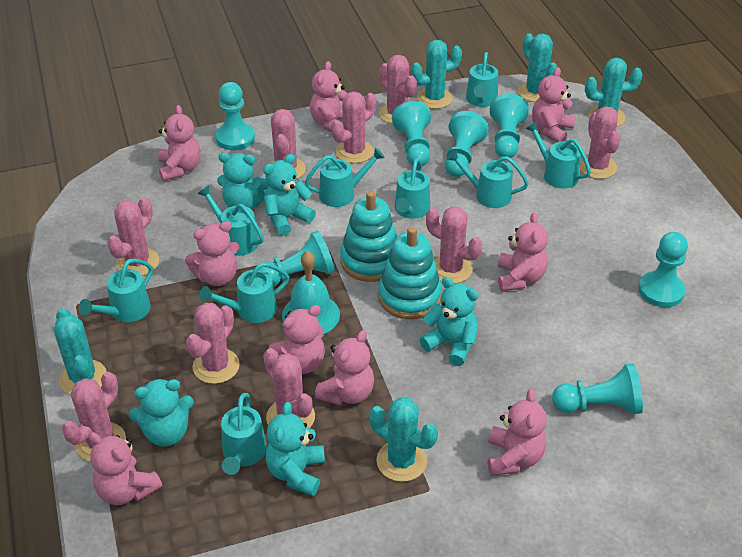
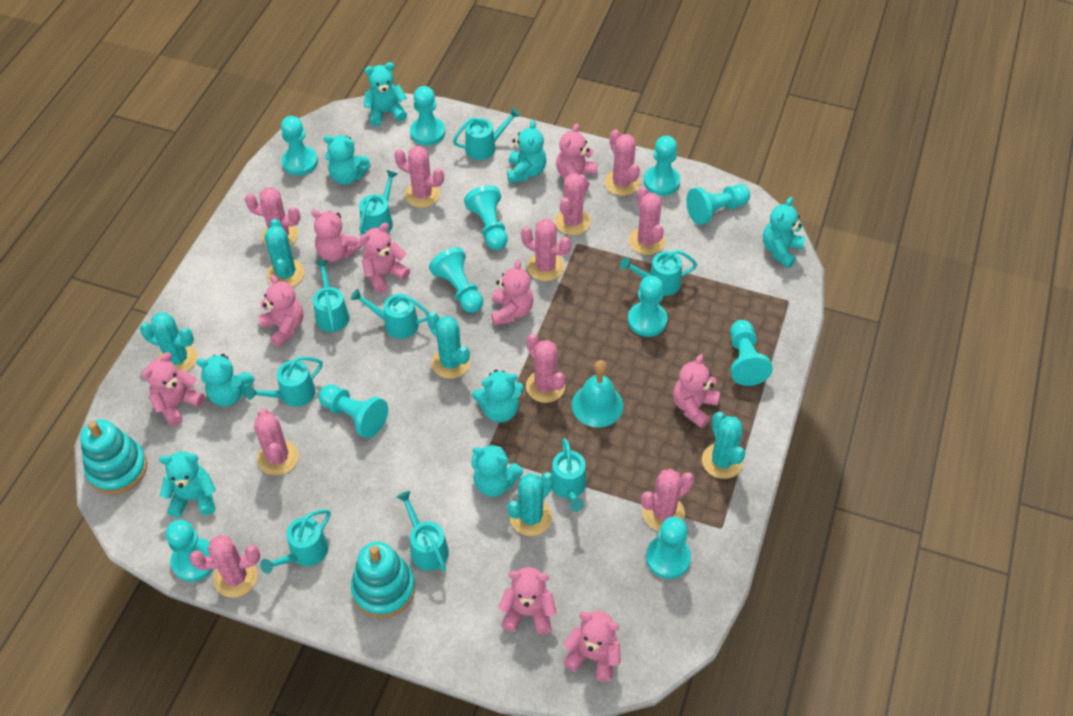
pink cactus: 9 -> 10
turquoise pawn: 7 -> 11
turquoise teddy bear: 5 -> 8

